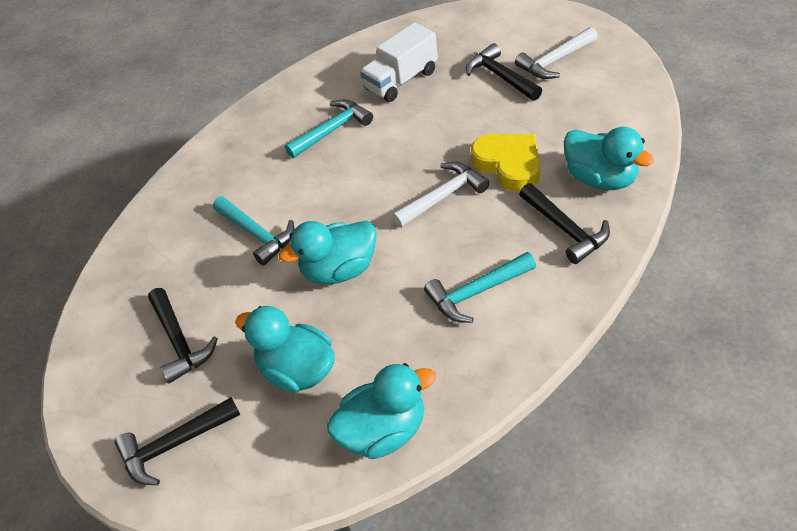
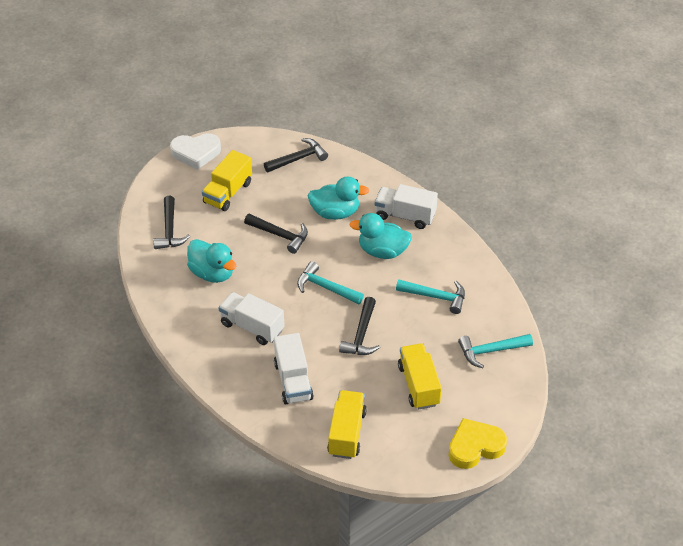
turquoise duck: 4 -> 3
white hammer: 2 -> 0
white heart: 0 -> 1
white truck: 1 -> 3
yellow truck: 0 -> 3

